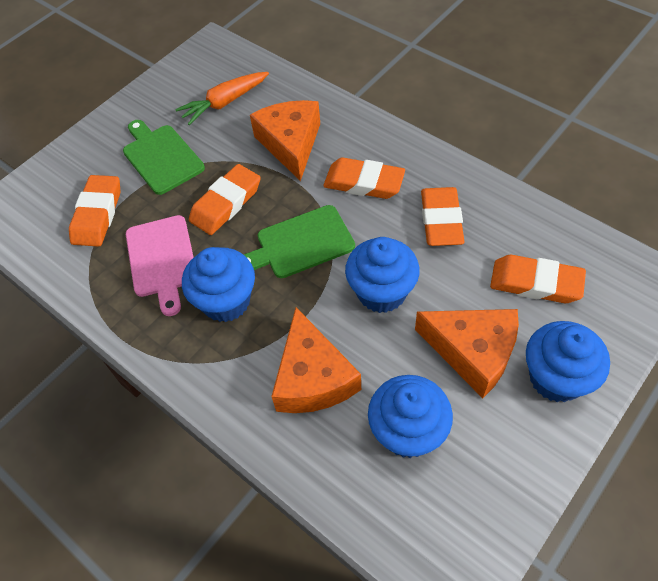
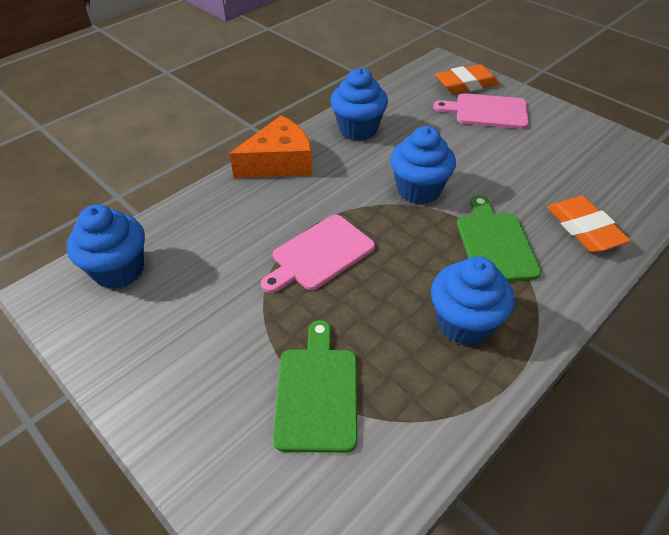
orange carrot: 1 -> 0
orange cheese: 3 -> 1
orange eraser: 5 -> 2
pink cutting board: 1 -> 2

